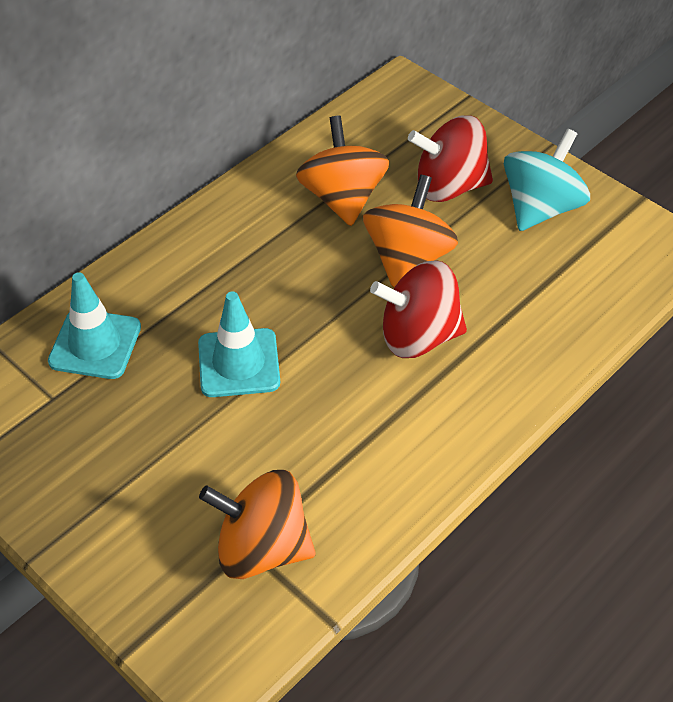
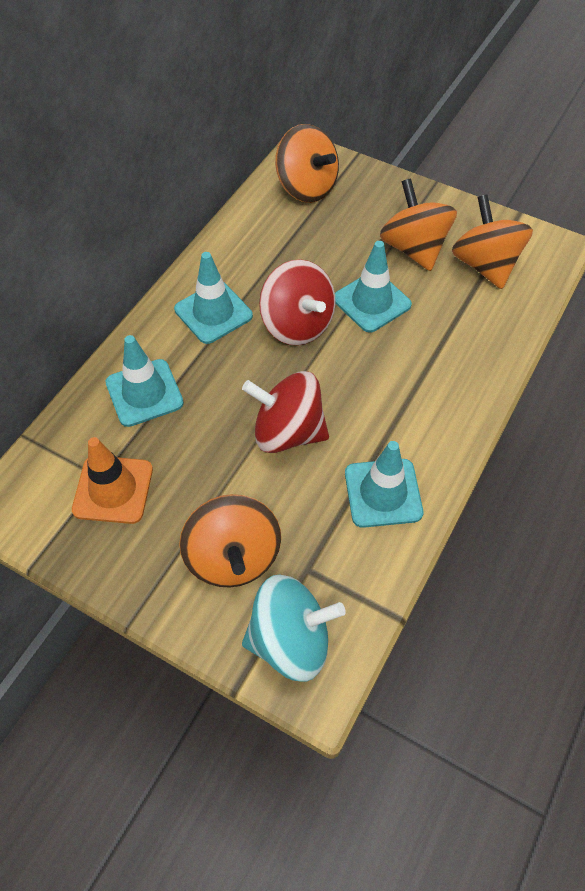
orange spinning top: 3 -> 4
orange traffic cone: 0 -> 1
turquoise traffic cone: 2 -> 4

